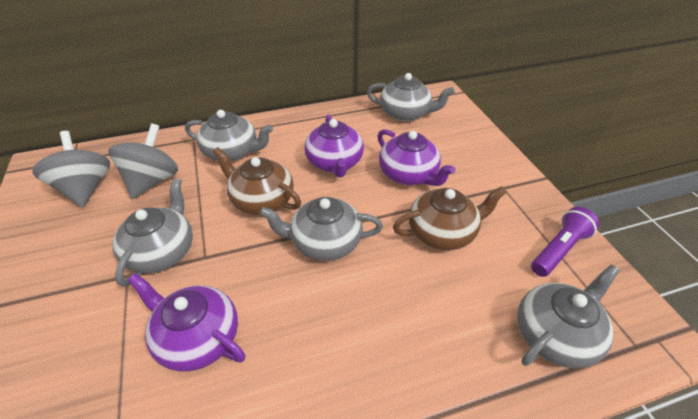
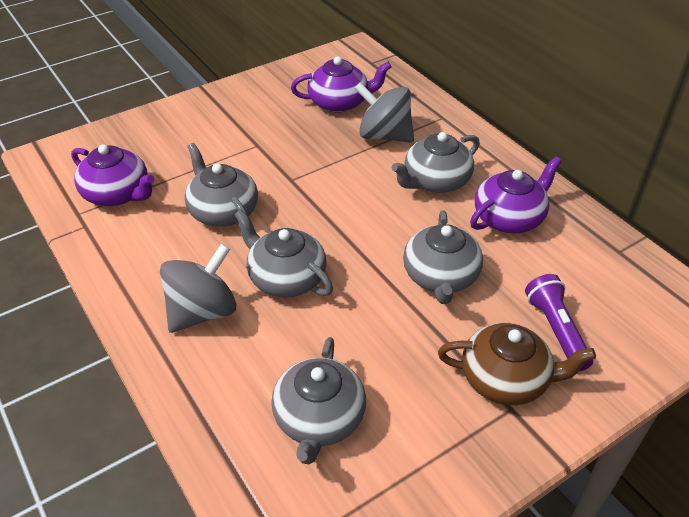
brown teapot: 2 -> 1

